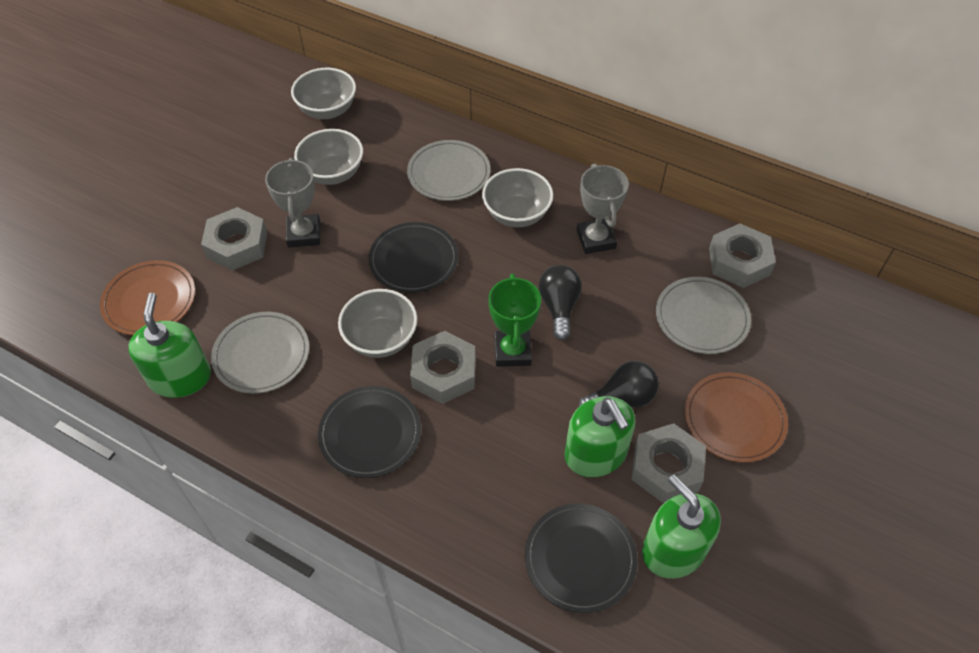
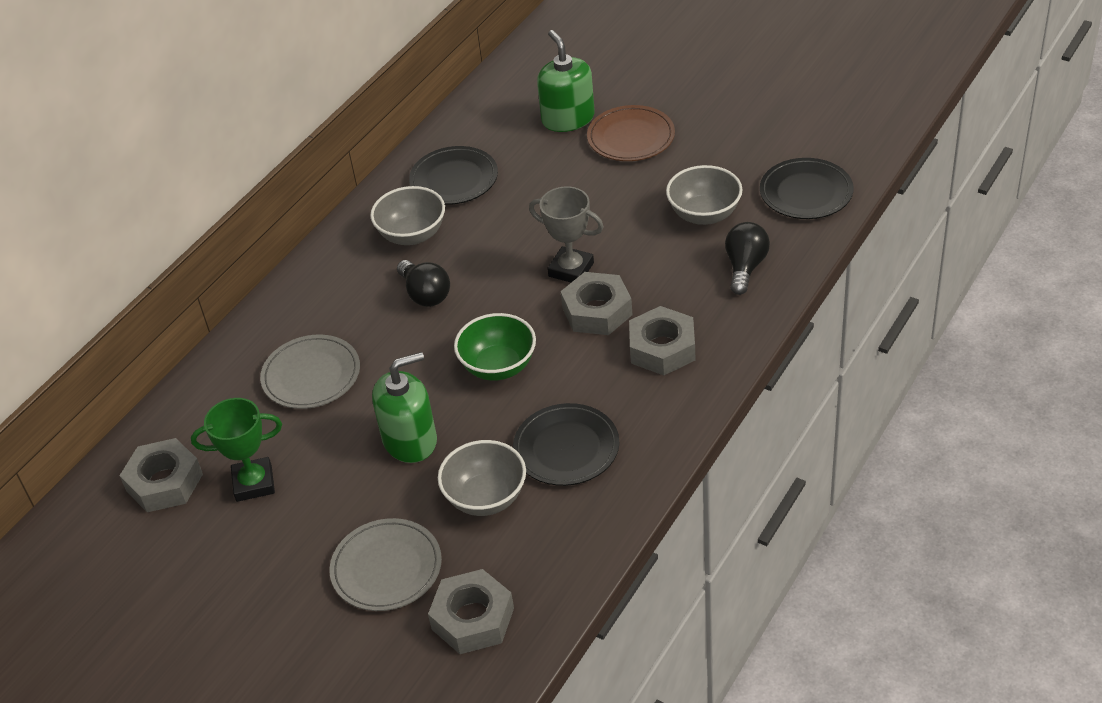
brown plate: 2 -> 1
green bowl: 0 -> 1
green soap dispenser: 3 -> 2
grey bowl: 4 -> 3
grey plate: 3 -> 2
grey trophy: 2 -> 1

